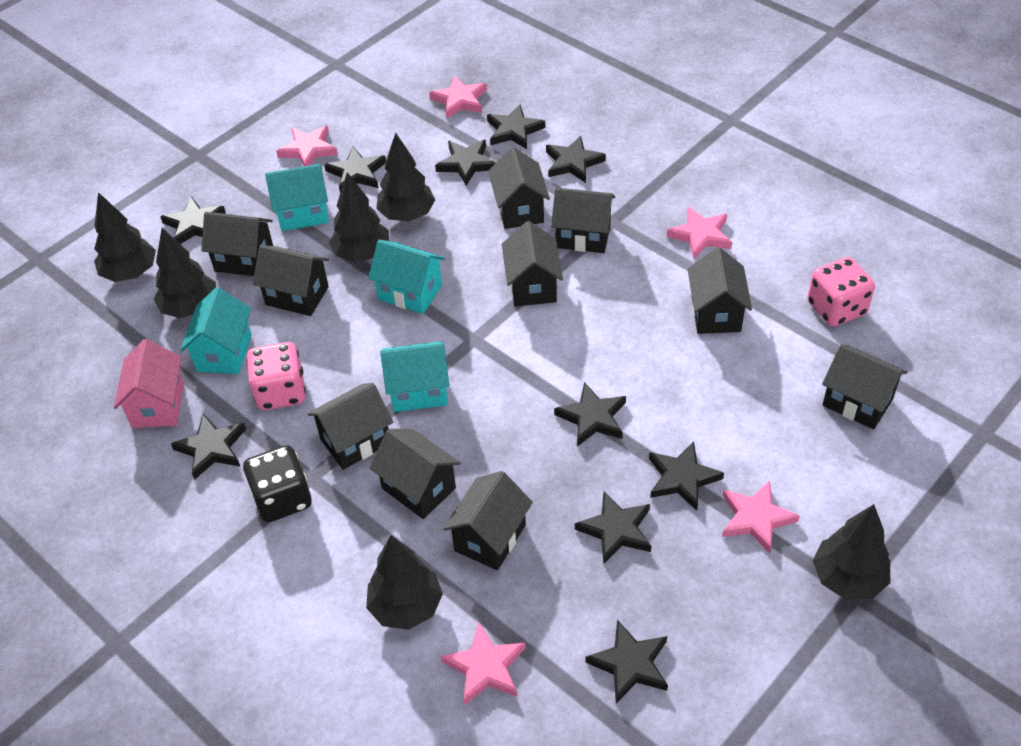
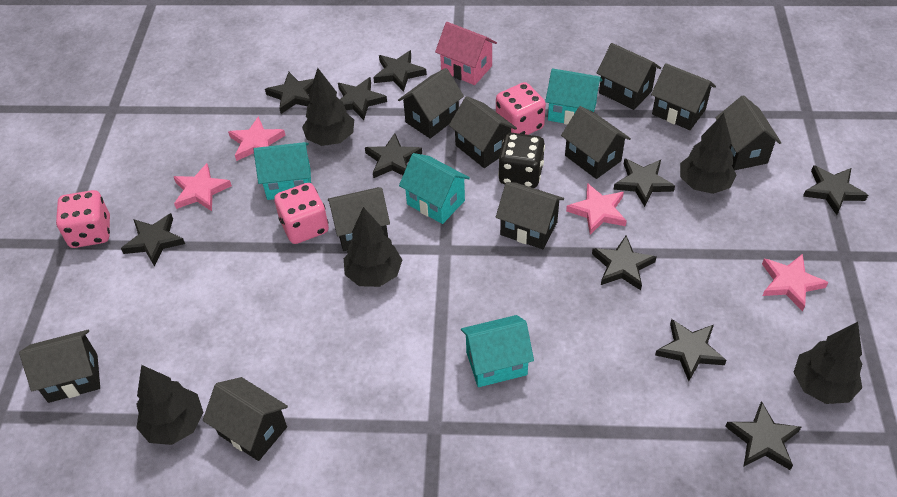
black tree: 6 -> 5
pink dice: 2 -> 3
pink star: 5 -> 4

